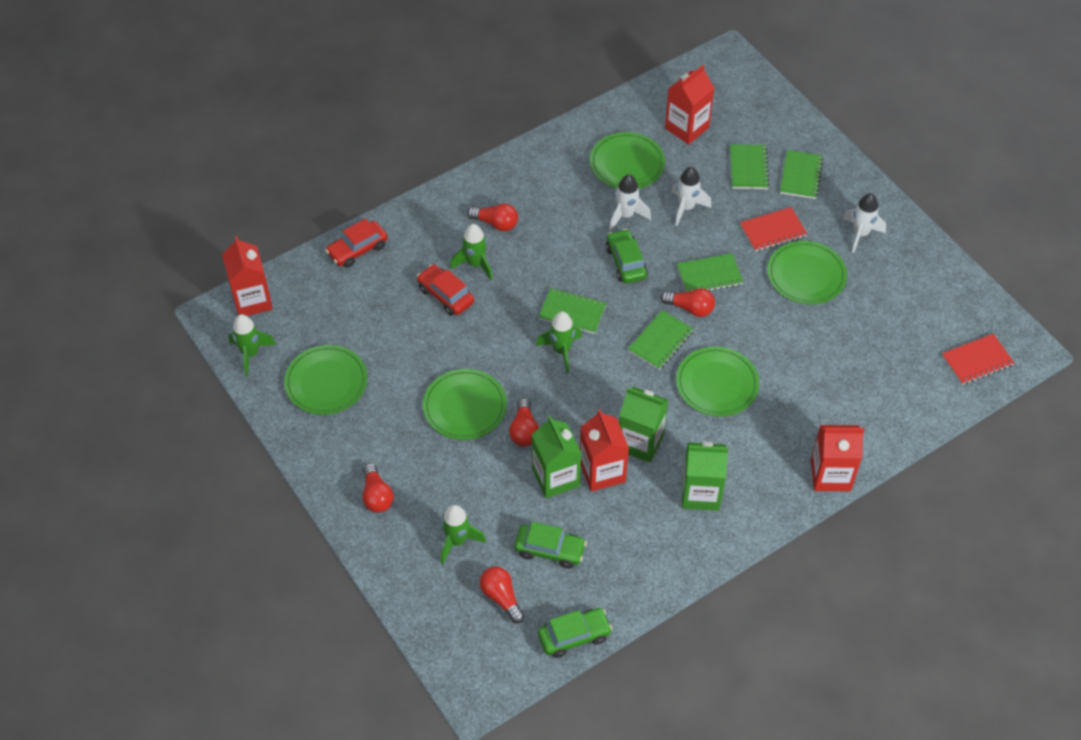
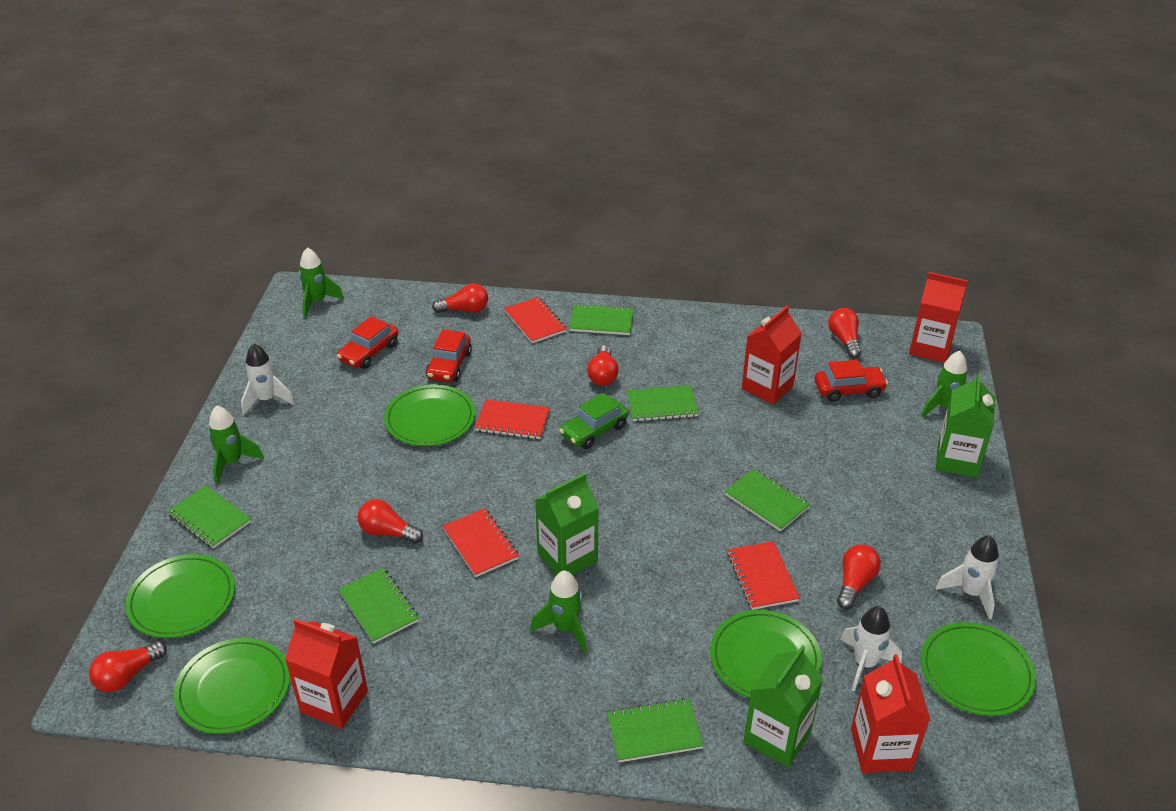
green car: 3 -> 1
green notebook: 5 -> 6
red car: 2 -> 3
red light bulb: 5 -> 6
red notebook: 2 -> 4

